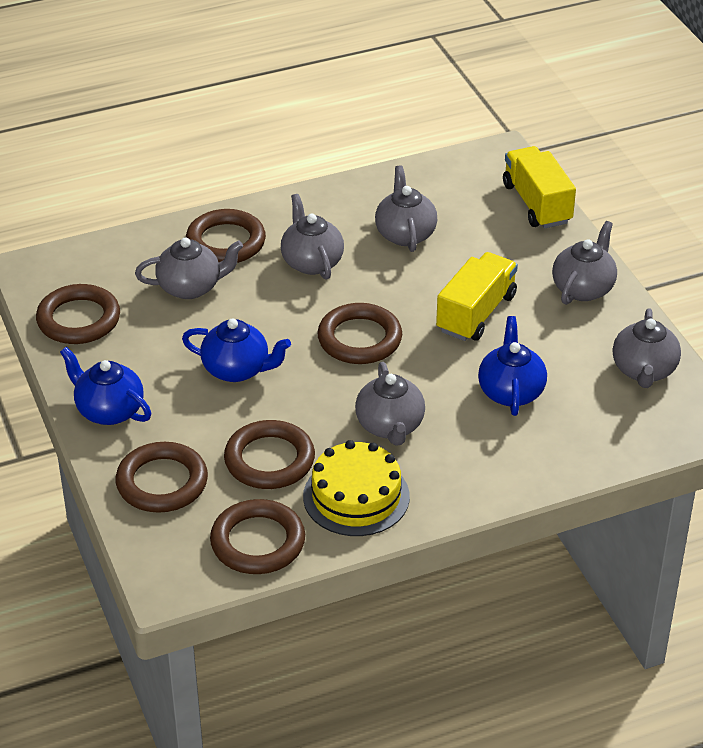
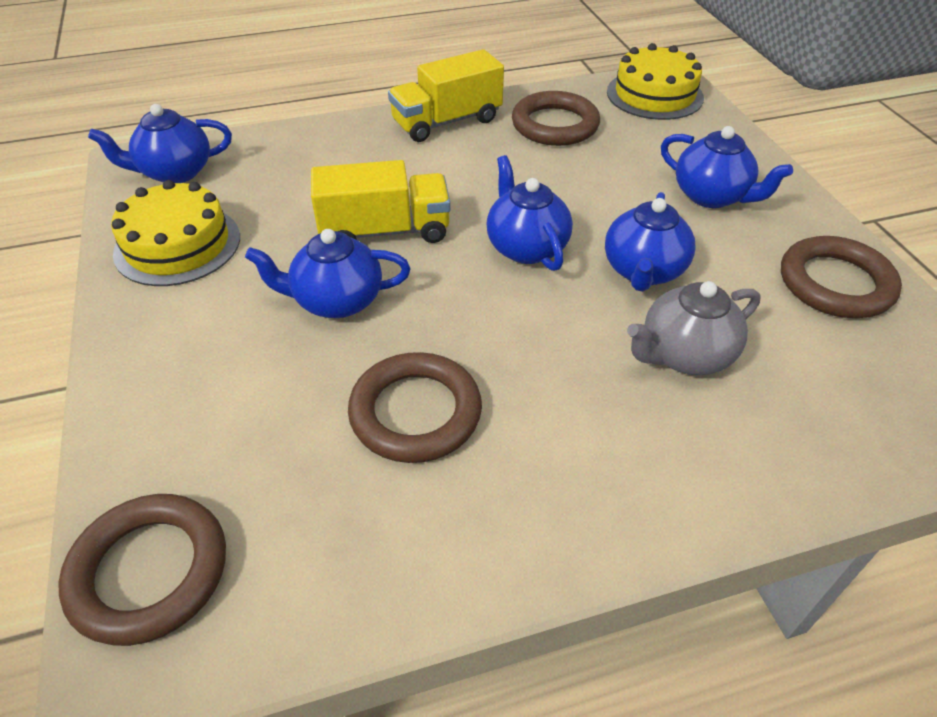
blue teapot: 3 -> 5
brown ring: 6 -> 4
grey teapot: 6 -> 1
yellow cake: 1 -> 2

